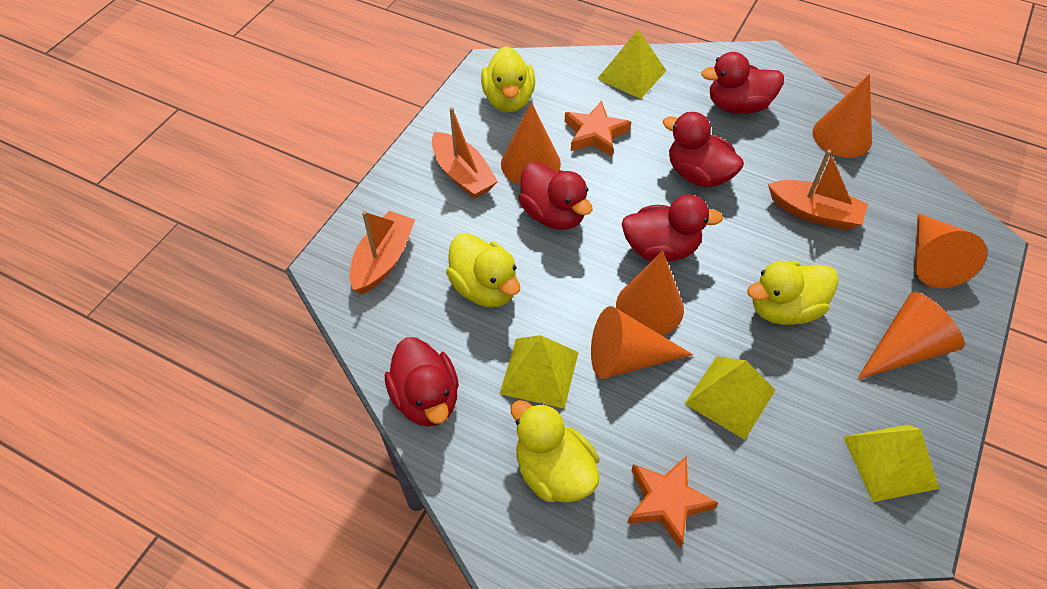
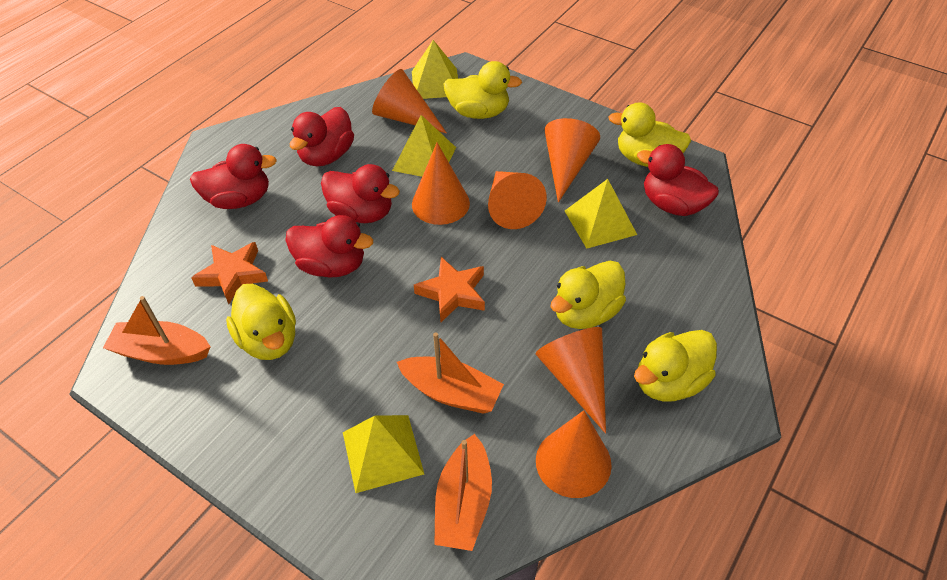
yellow duck: 4 -> 5

